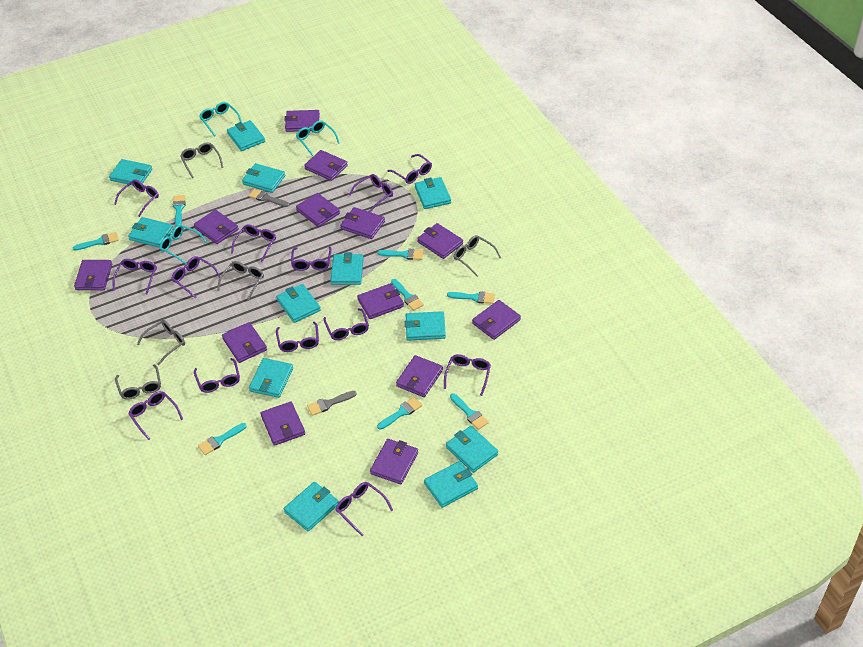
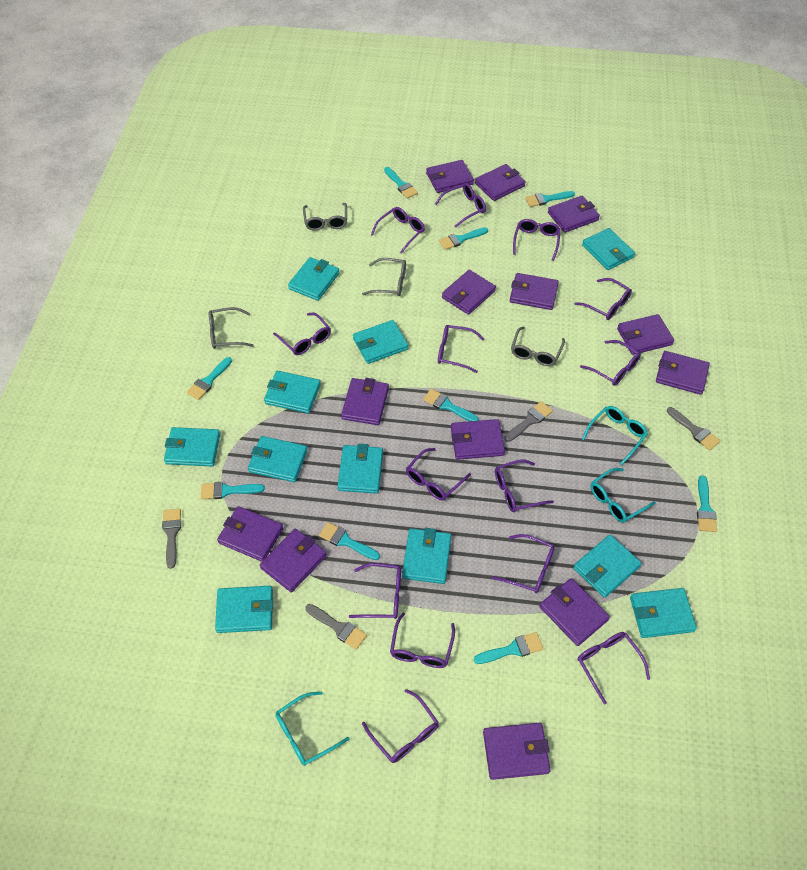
grey brush: 2 -> 4
grey glasses: 5 -> 4
purple glasses: 13 -> 14
turquoise brush: 8 -> 9
turquoise wallet: 12 -> 11

